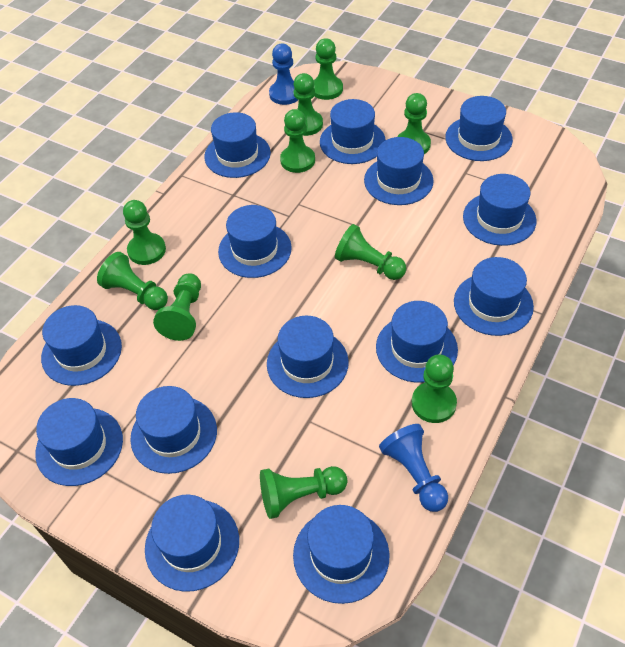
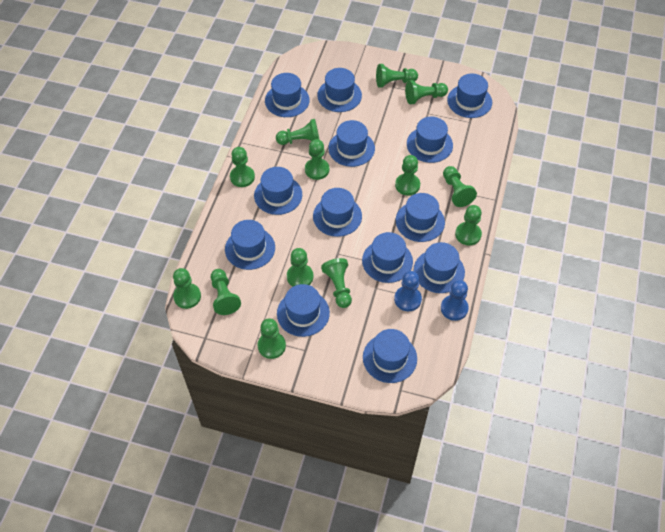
blue hat: 14 -> 13
green pawn: 10 -> 13

